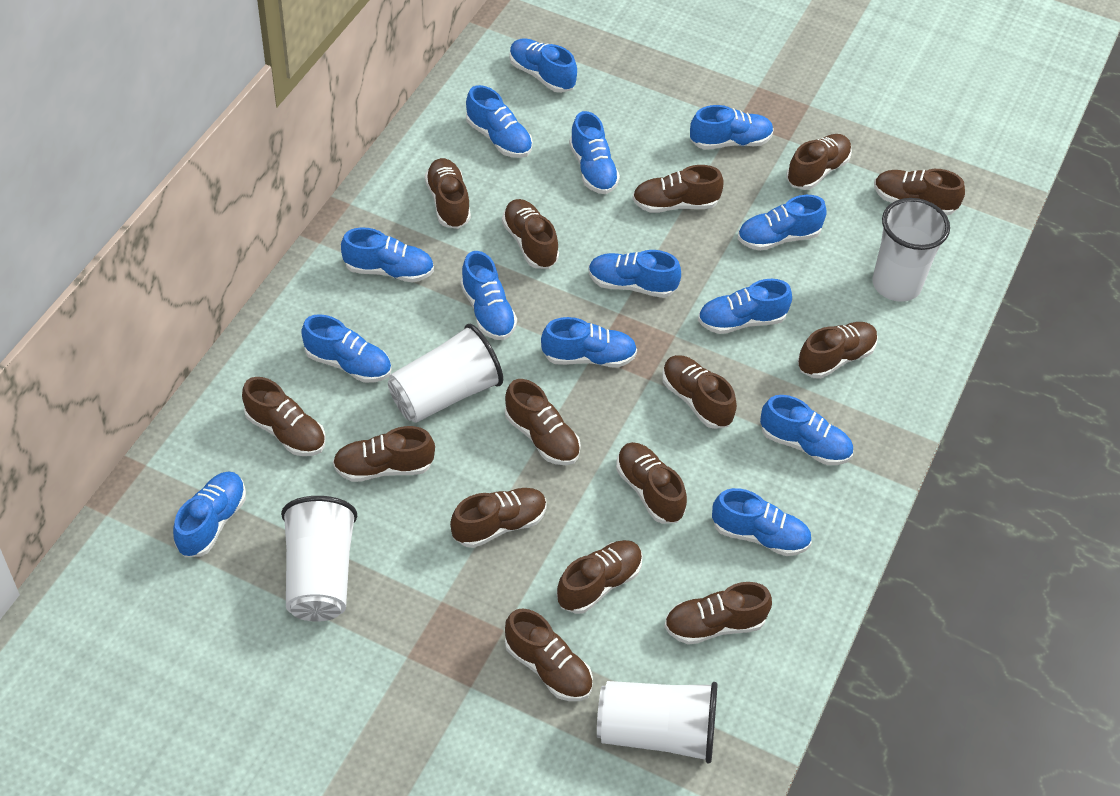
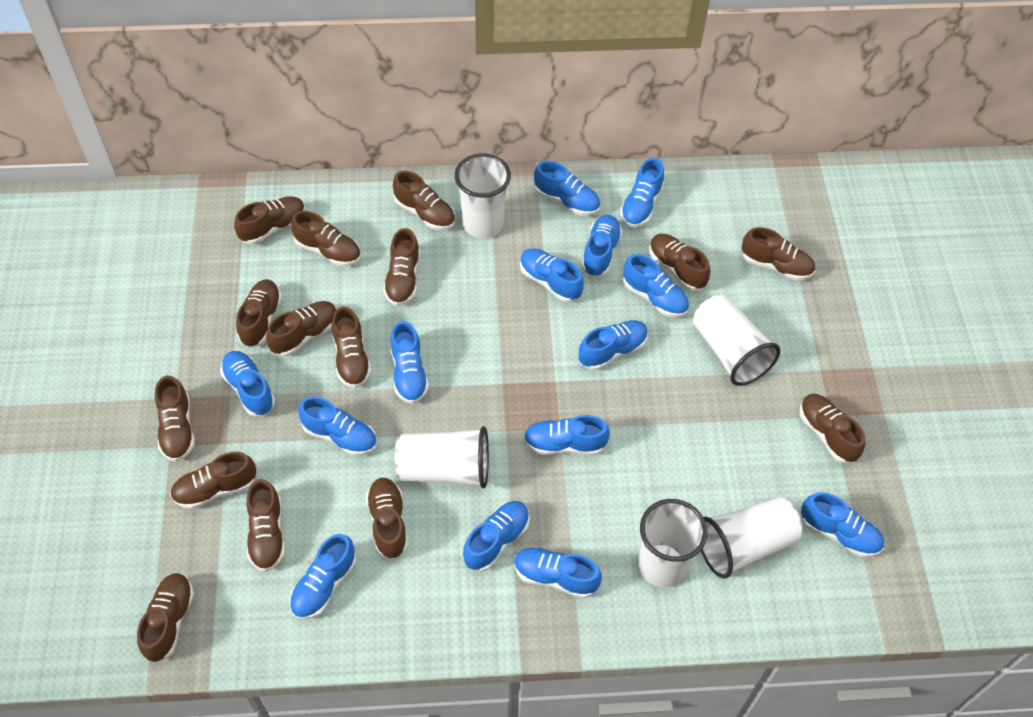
white cup: 4 -> 5

